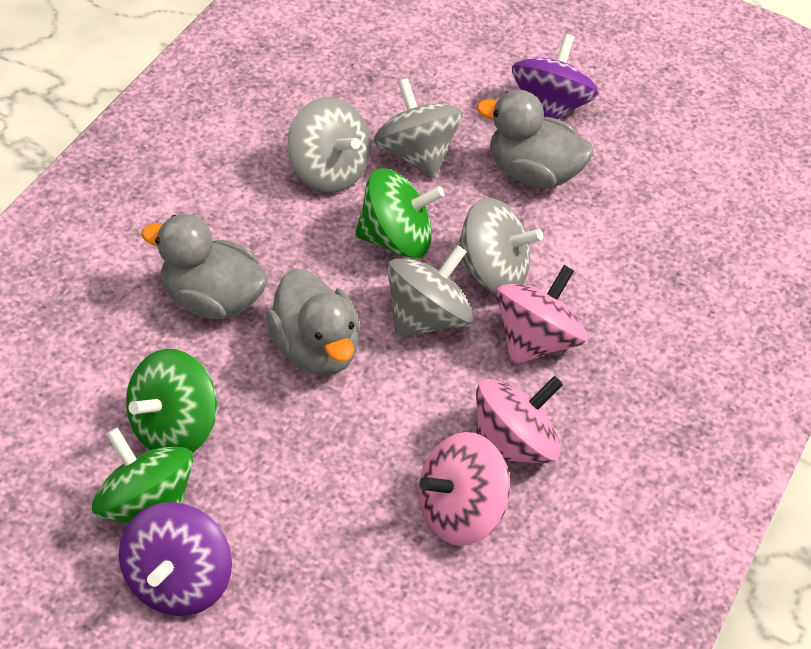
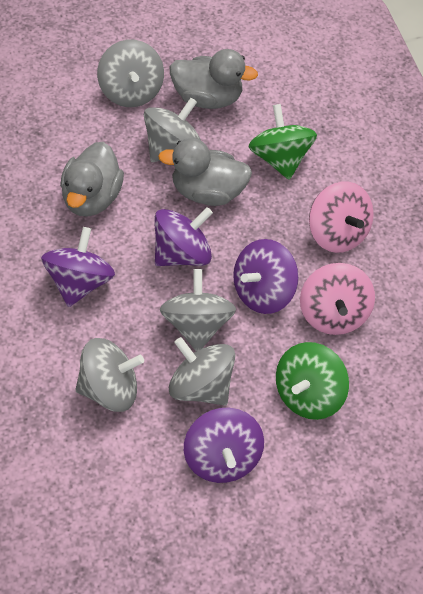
green spinning top: 3 -> 2
grey spinning top: 4 -> 5
pink spinning top: 3 -> 2
purple spinning top: 2 -> 4

